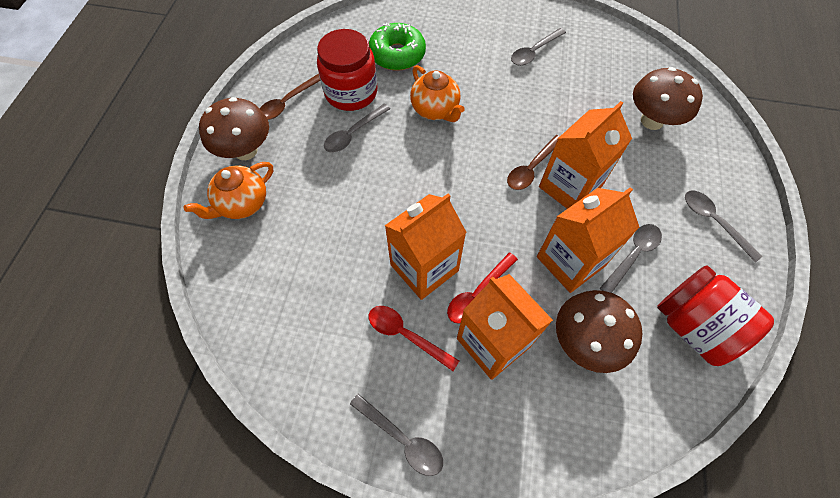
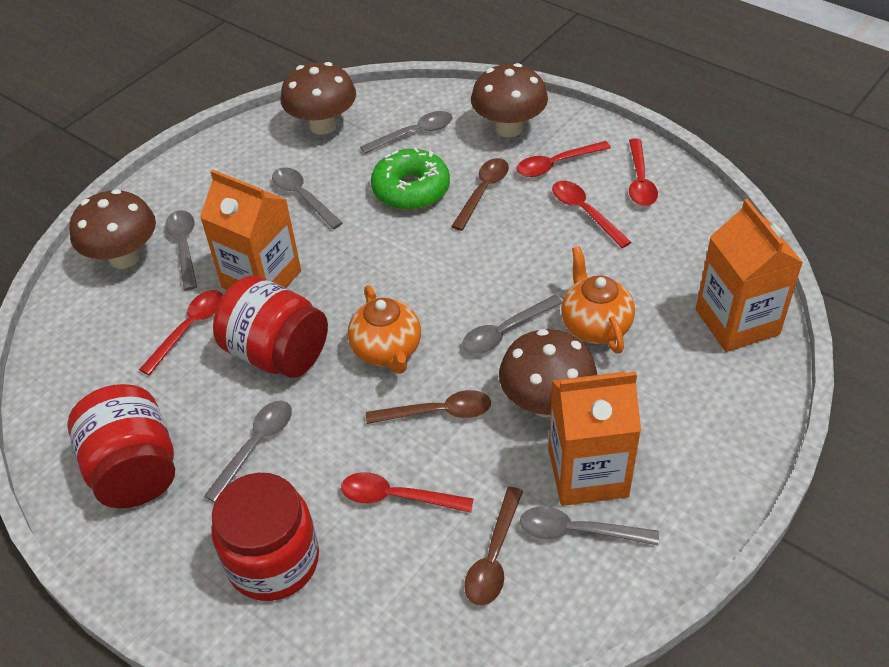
brown mushroom: 3 -> 4
brown spoon: 2 -> 3
grey spoon: 5 -> 6
orange carton: 4 -> 3
red jar: 2 -> 3
red spoon: 2 -> 5

